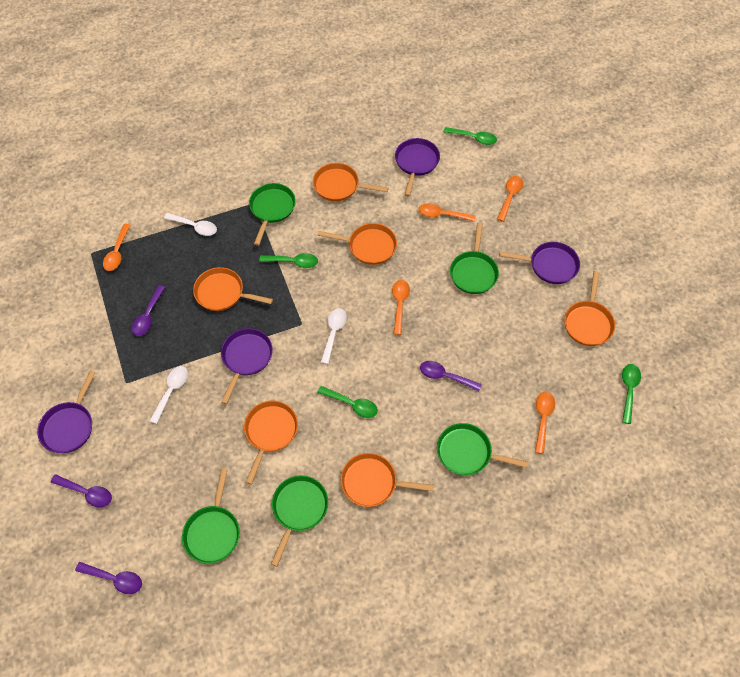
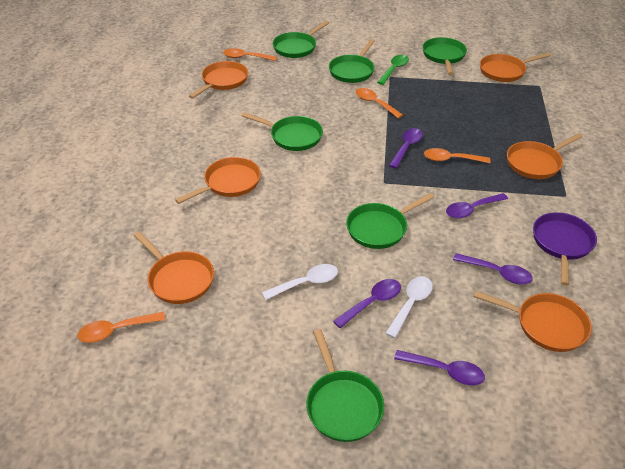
green pan: 5 -> 6
green spoon: 4 -> 1
orange spoon: 5 -> 4
purple pan: 4 -> 1
purple spoon: 4 -> 5
white spoon: 3 -> 2

